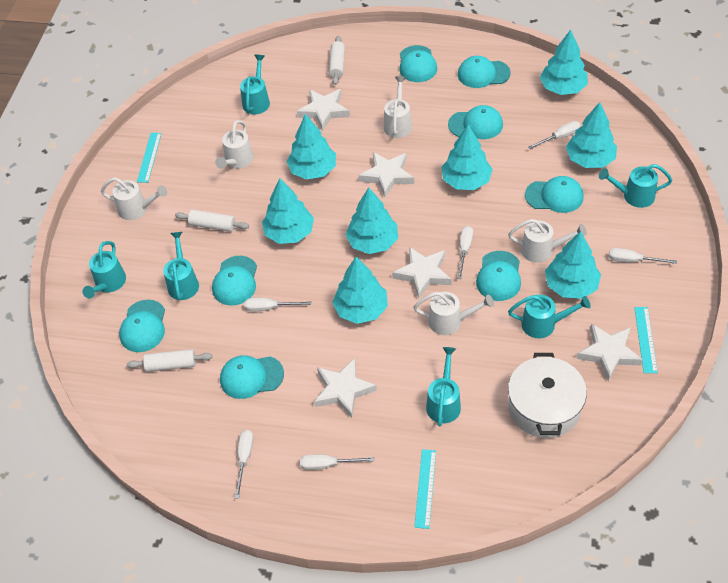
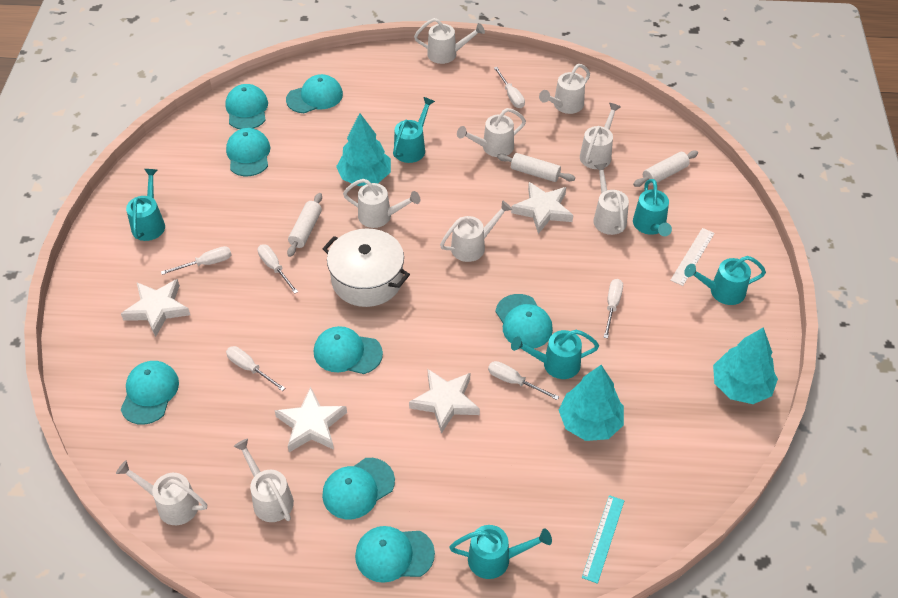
turquoise ruler: 3 -> 1
turquoise tree: 8 -> 3
white ruler: 0 -> 1
white star: 5 -> 4
white watering can: 5 -> 9

